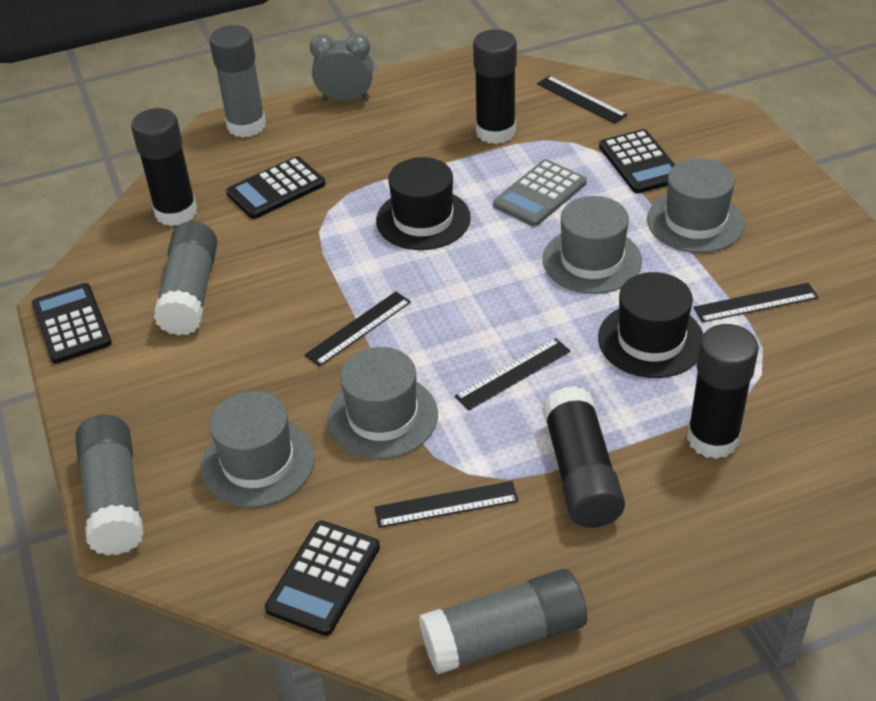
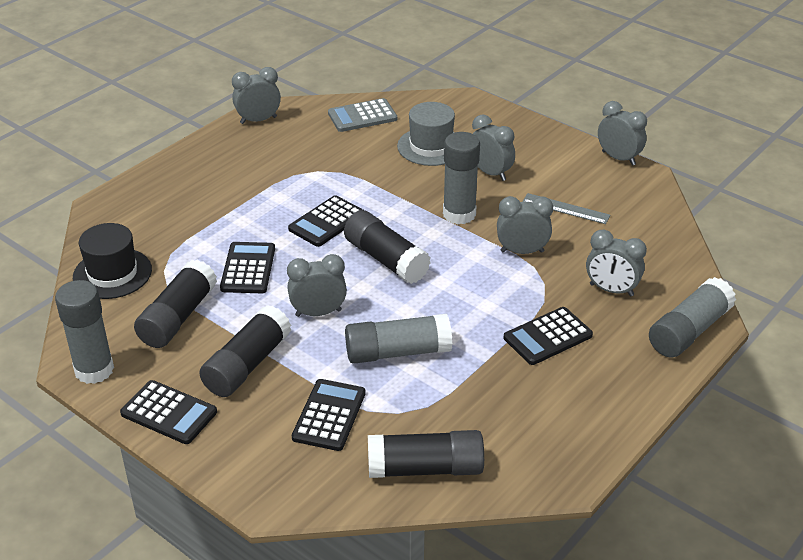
black calculator: 4 -> 5
black hat: 2 -> 1
black ruler: 5 -> 0
grey clock: 1 -> 6
grey hat: 4 -> 1
grey ruler: 0 -> 1

